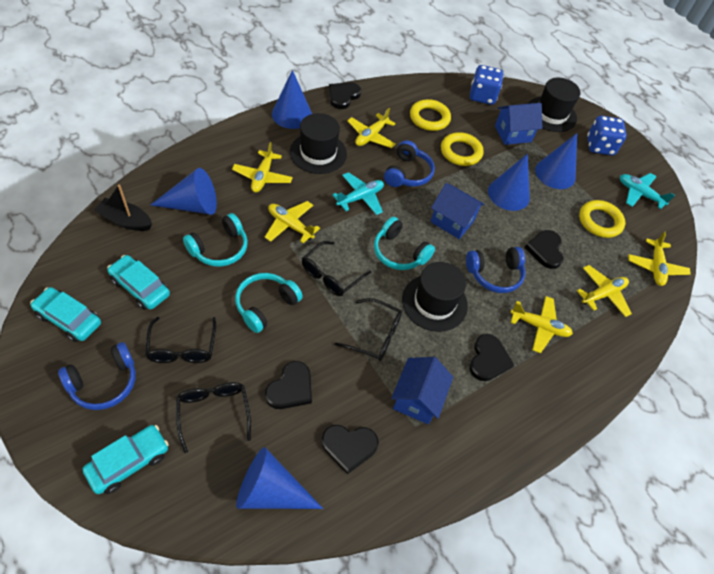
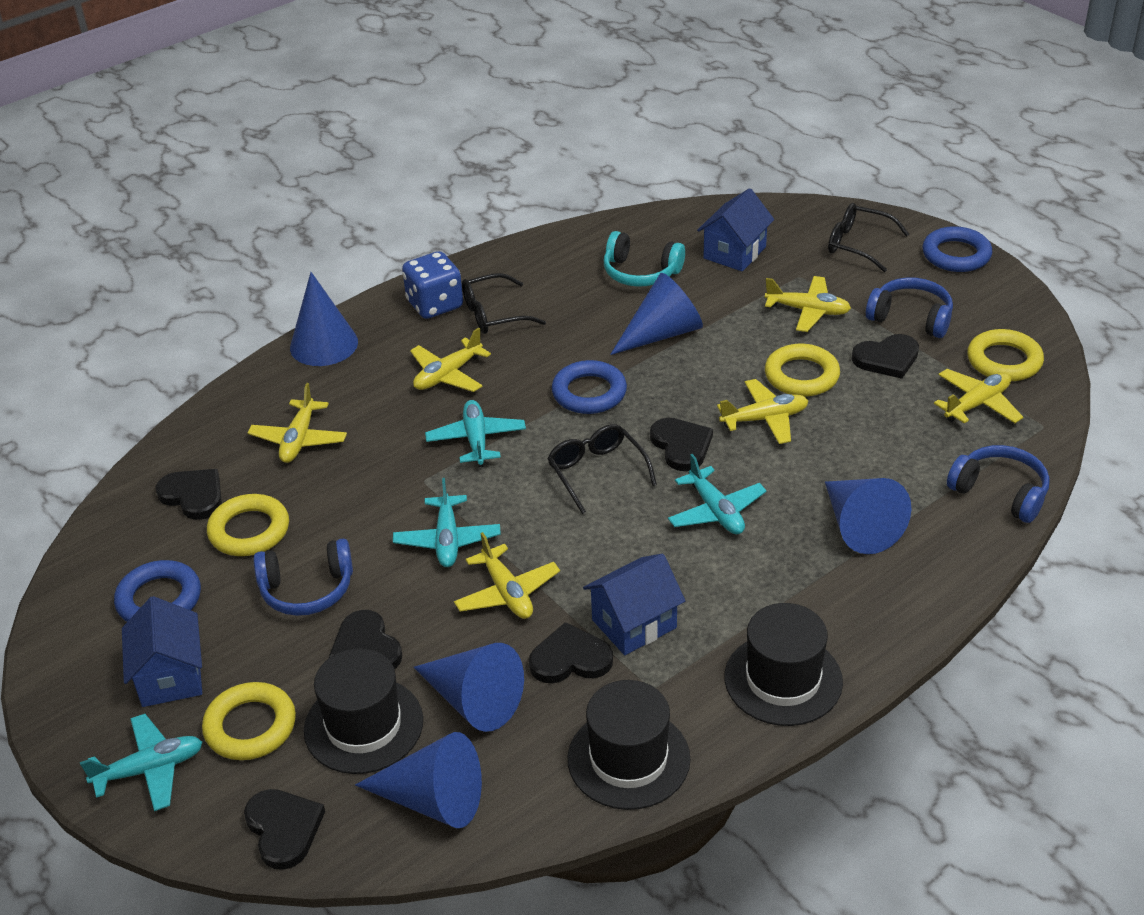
black boat: 1 -> 0
black glasses: 4 -> 3
black heart: 5 -> 6
blue dice: 2 -> 1
blue ring: 0 -> 3
turquoise car: 3 -> 0
turquoise headphones: 3 -> 1
turquoise plane: 2 -> 4
yellow ring: 3 -> 4

